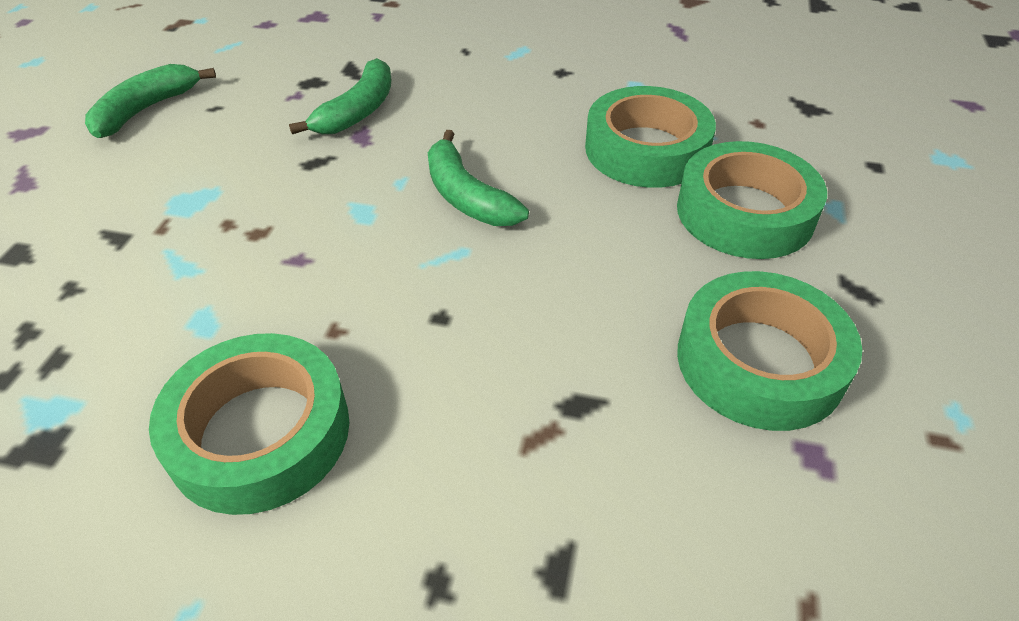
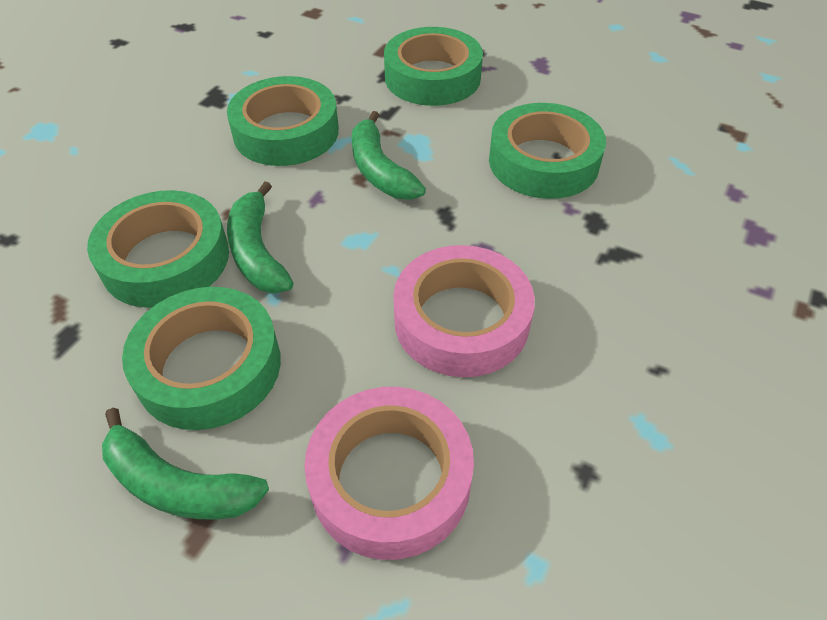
green tape: 4 -> 5
pink tape: 0 -> 2

